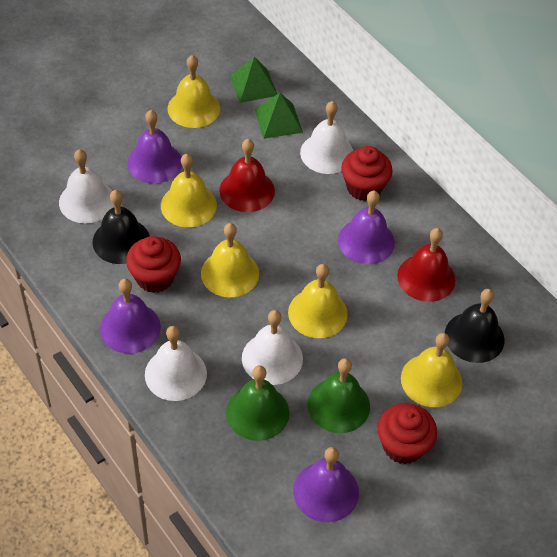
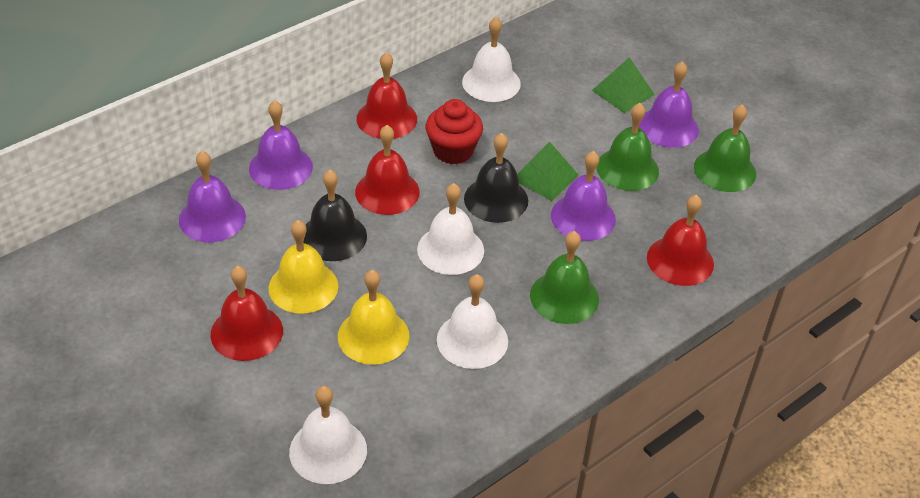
green bell: 2 -> 3
red bell: 2 -> 4
red cupcake: 3 -> 1
yellow bell: 5 -> 2

